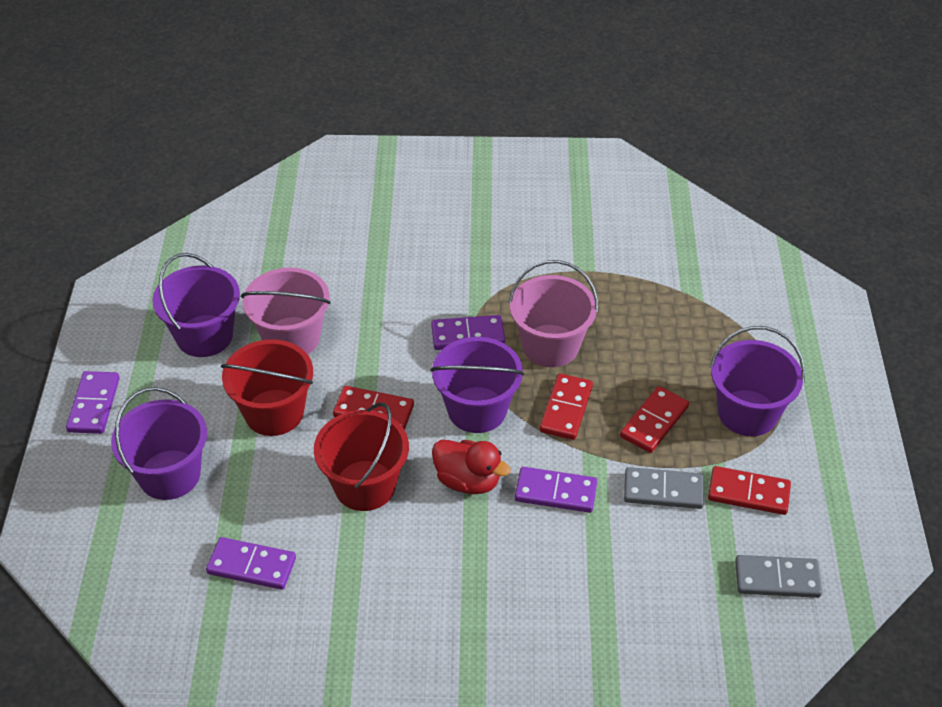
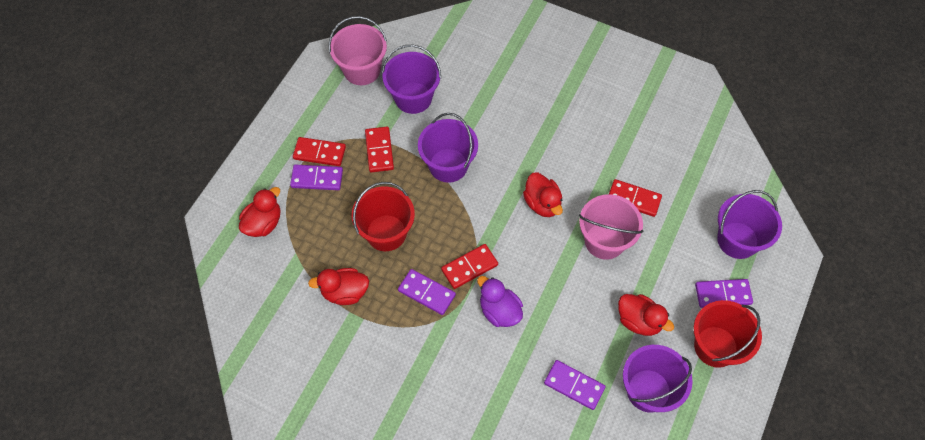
grey domino: 2 -> 0
purple duck: 0 -> 1
red duck: 1 -> 4

